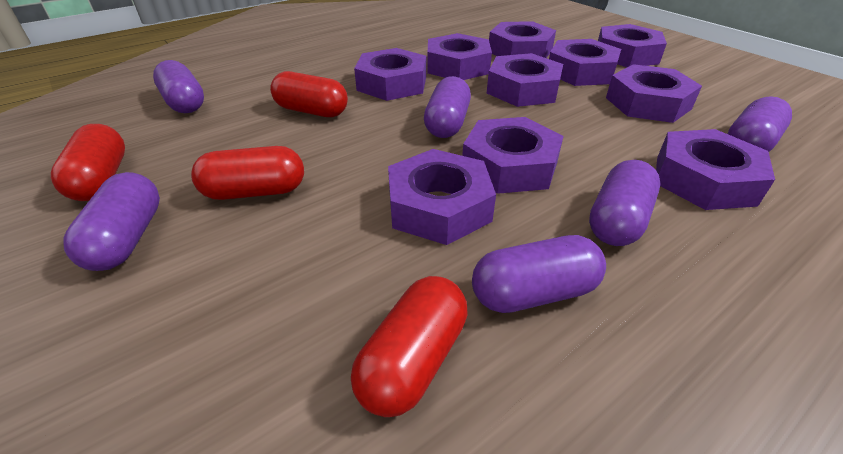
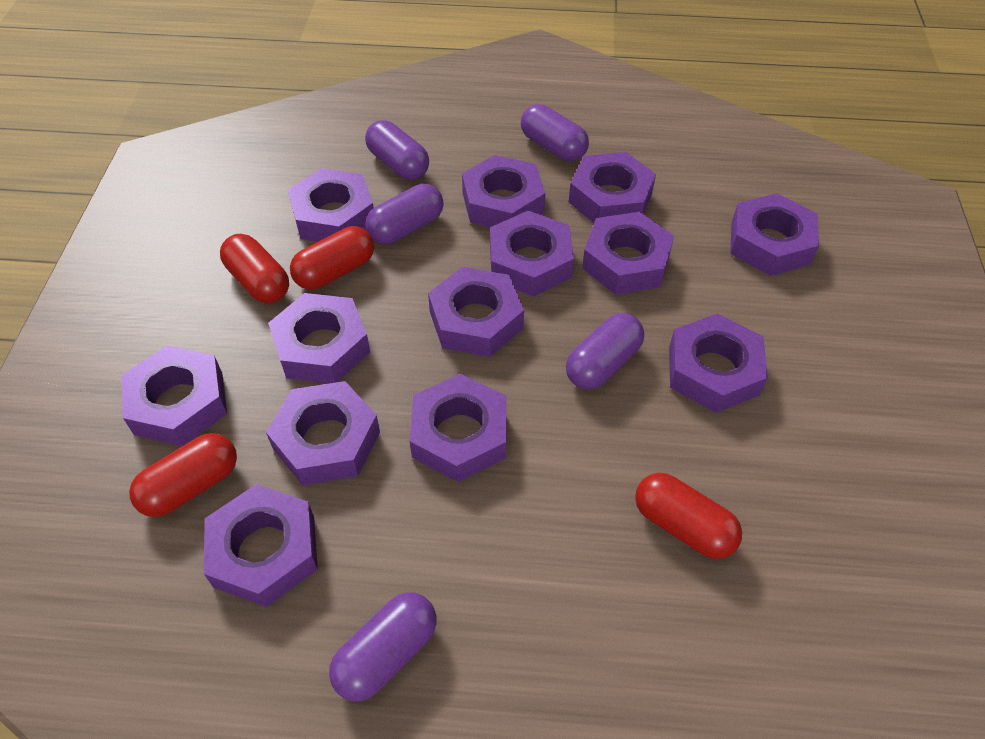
purple capsule: 6 -> 5
purple nut: 10 -> 13

